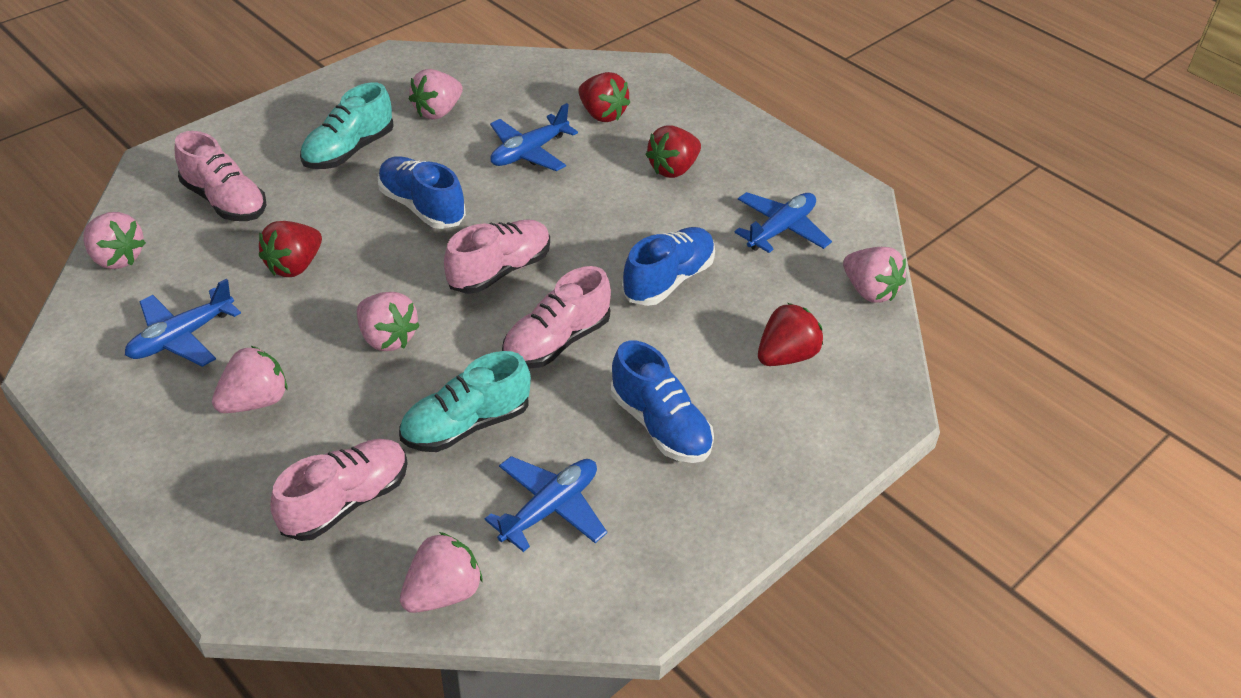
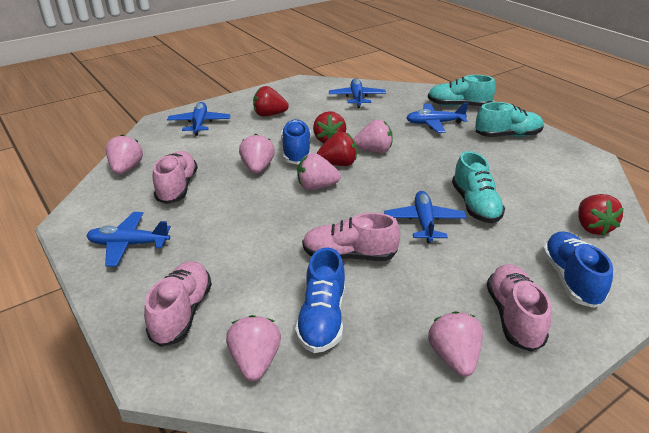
blue plane: 4 -> 5
turquoise shoe: 2 -> 3

